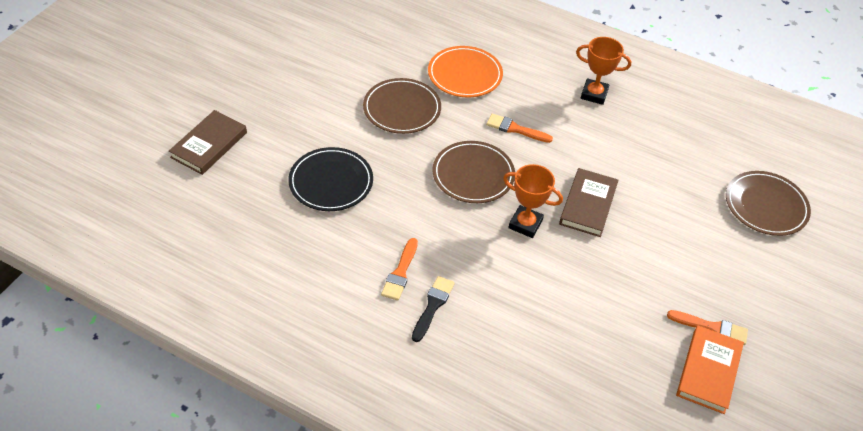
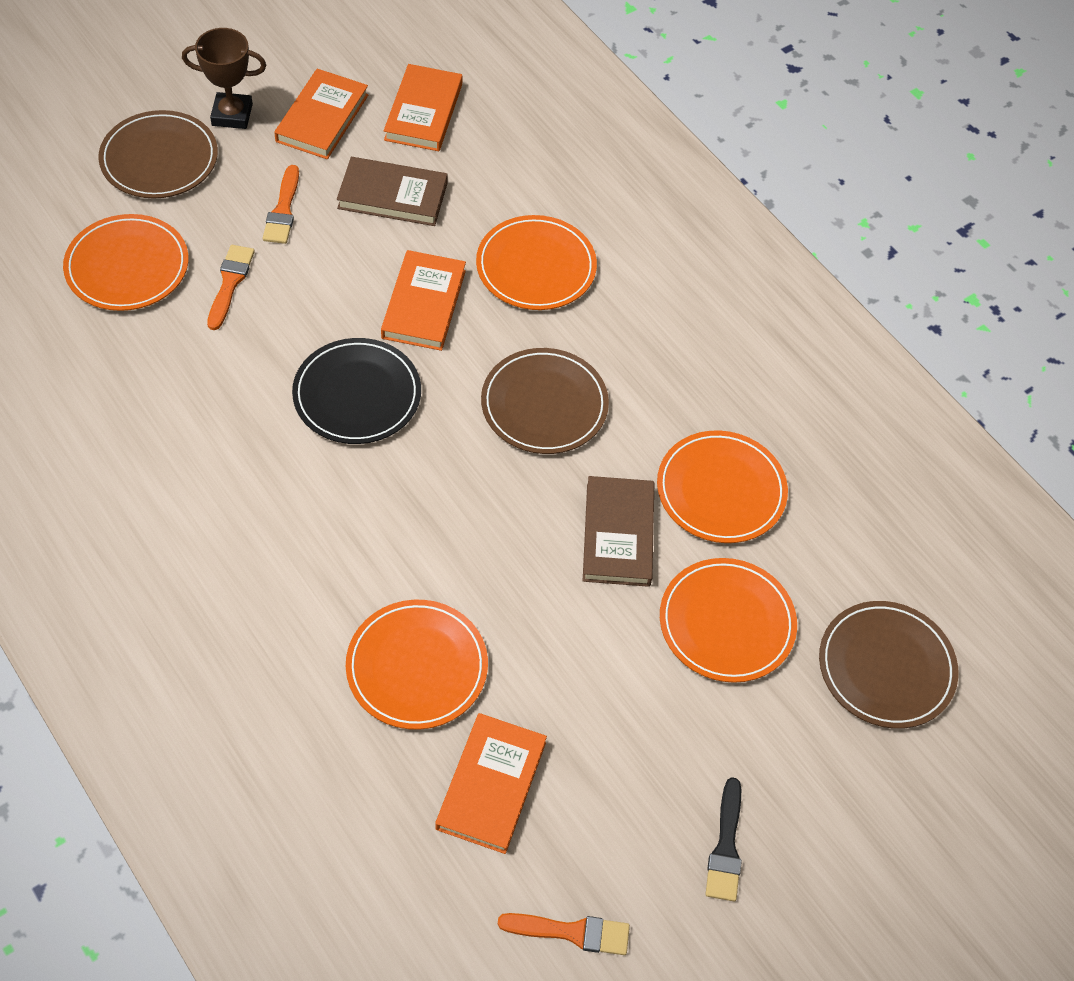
brown trophy: 0 -> 1
orange book: 1 -> 4
orange plate: 1 -> 5
orange trophy: 2 -> 0

